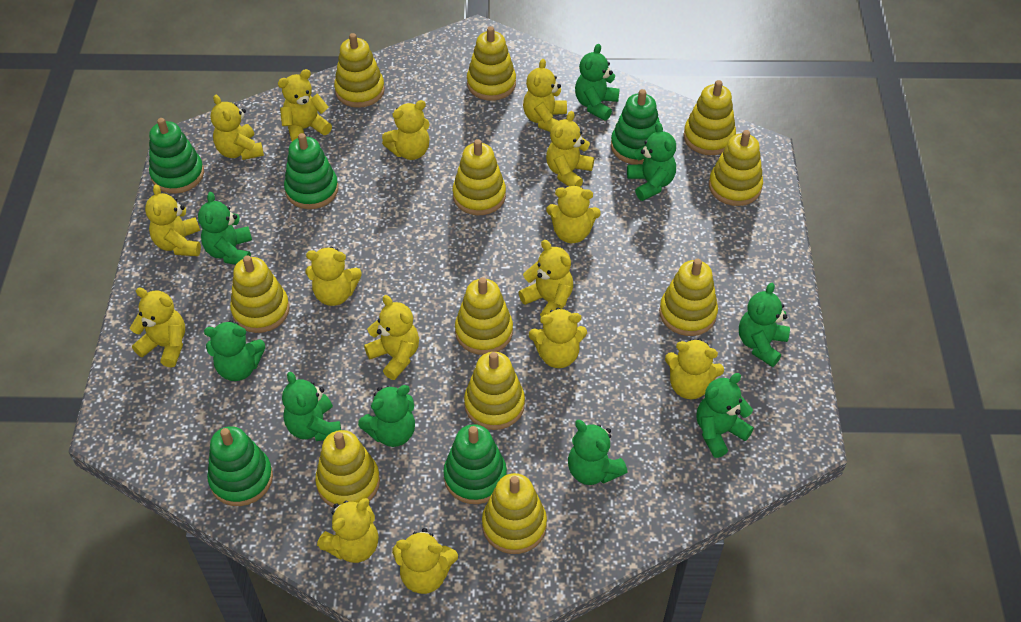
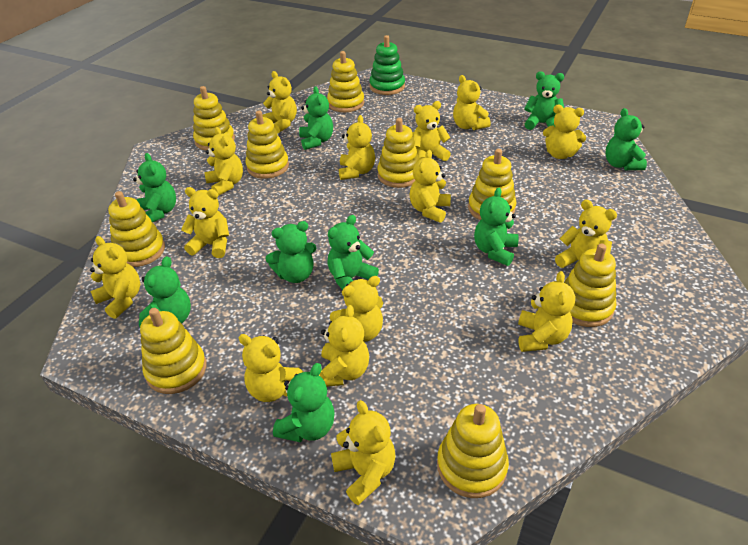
green stacking toy: 5 -> 1
yellow stacking toy: 11 -> 9

